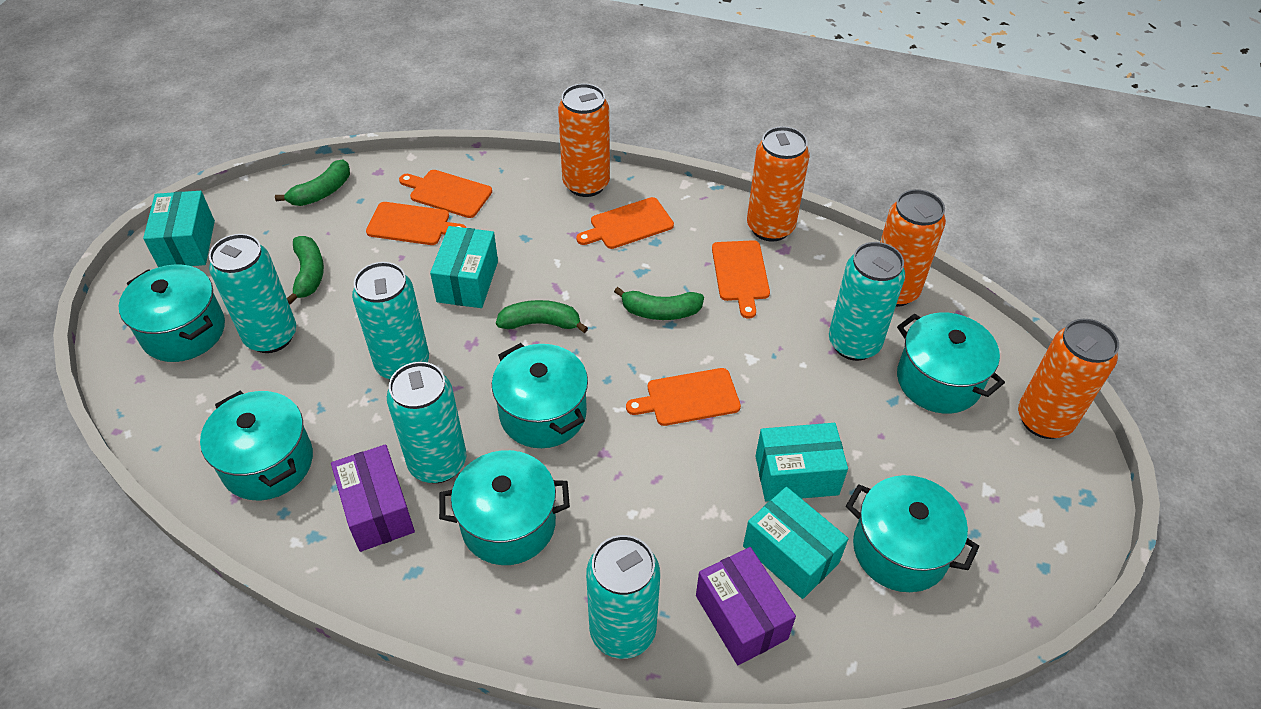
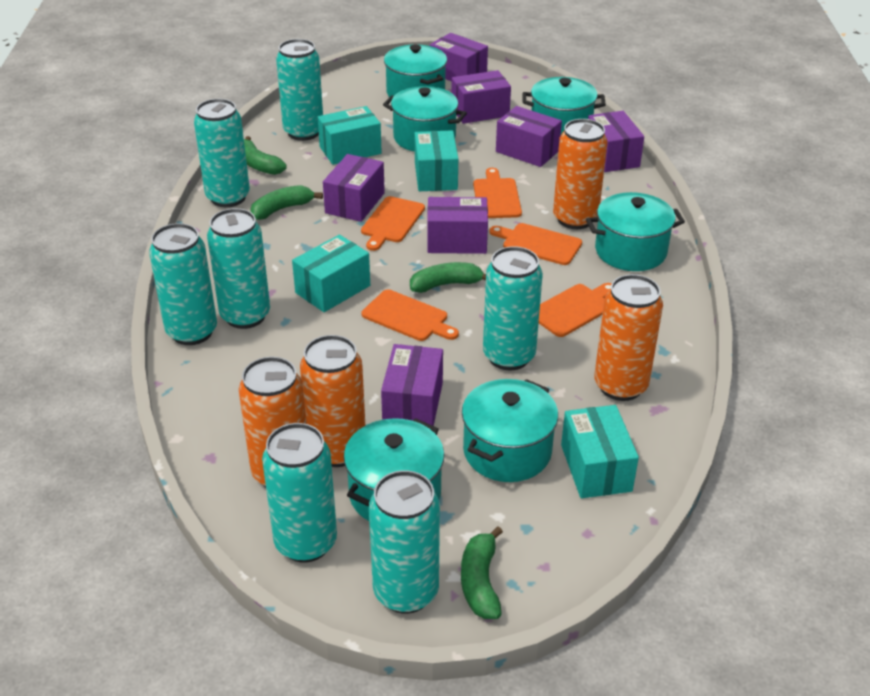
purple box: 2 -> 7
turquoise can: 5 -> 7

